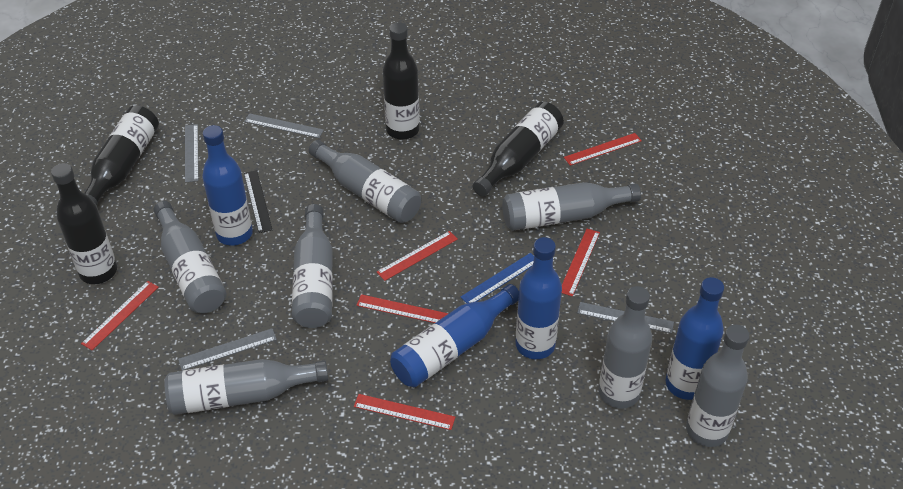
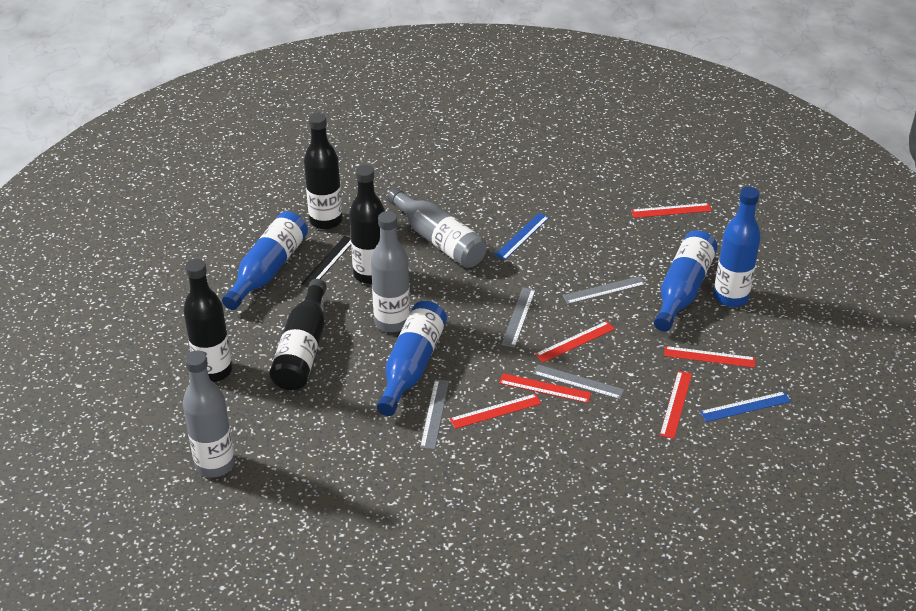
blue ruler: 1 -> 2
grey bottle: 7 -> 3

